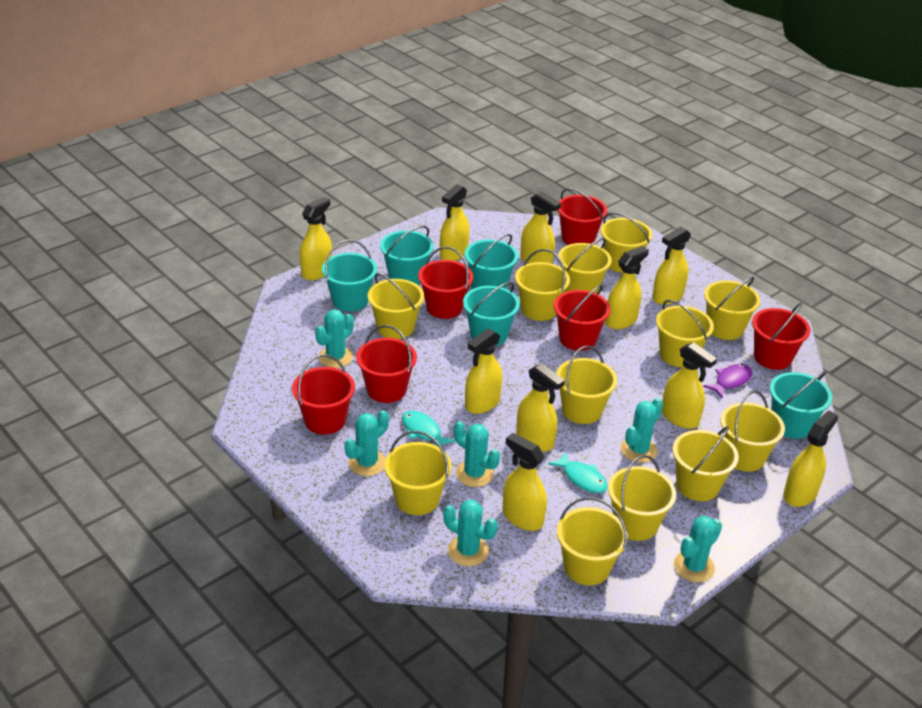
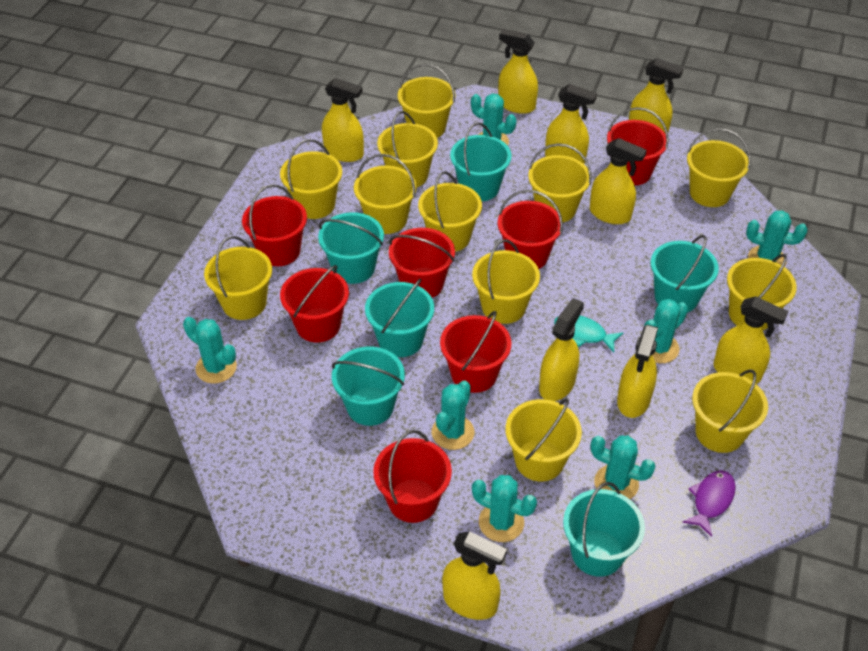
red bucket: 6 -> 7
turquoise bucket: 5 -> 6
turquoise cactus: 6 -> 7
turquoise fish: 2 -> 1
yellow spray bottle: 10 -> 9

